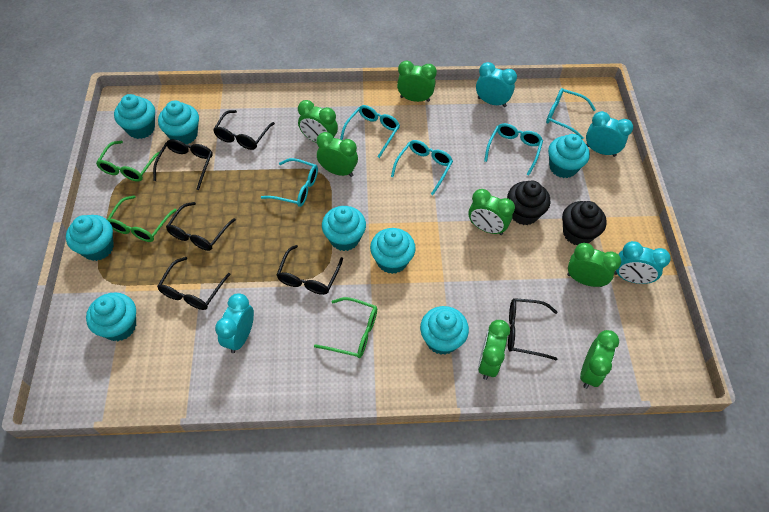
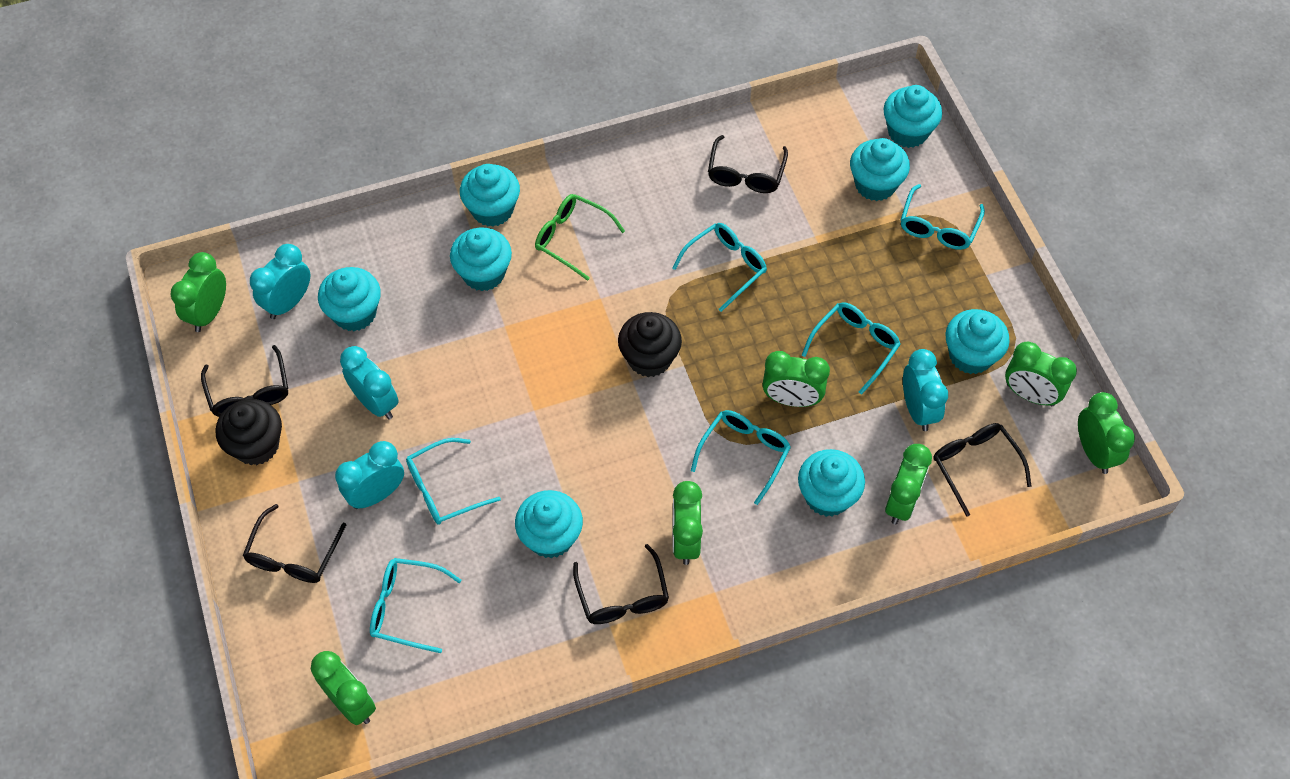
black glasses: 6 -> 5
green glasses: 3 -> 1
turquoise glasses: 5 -> 6

